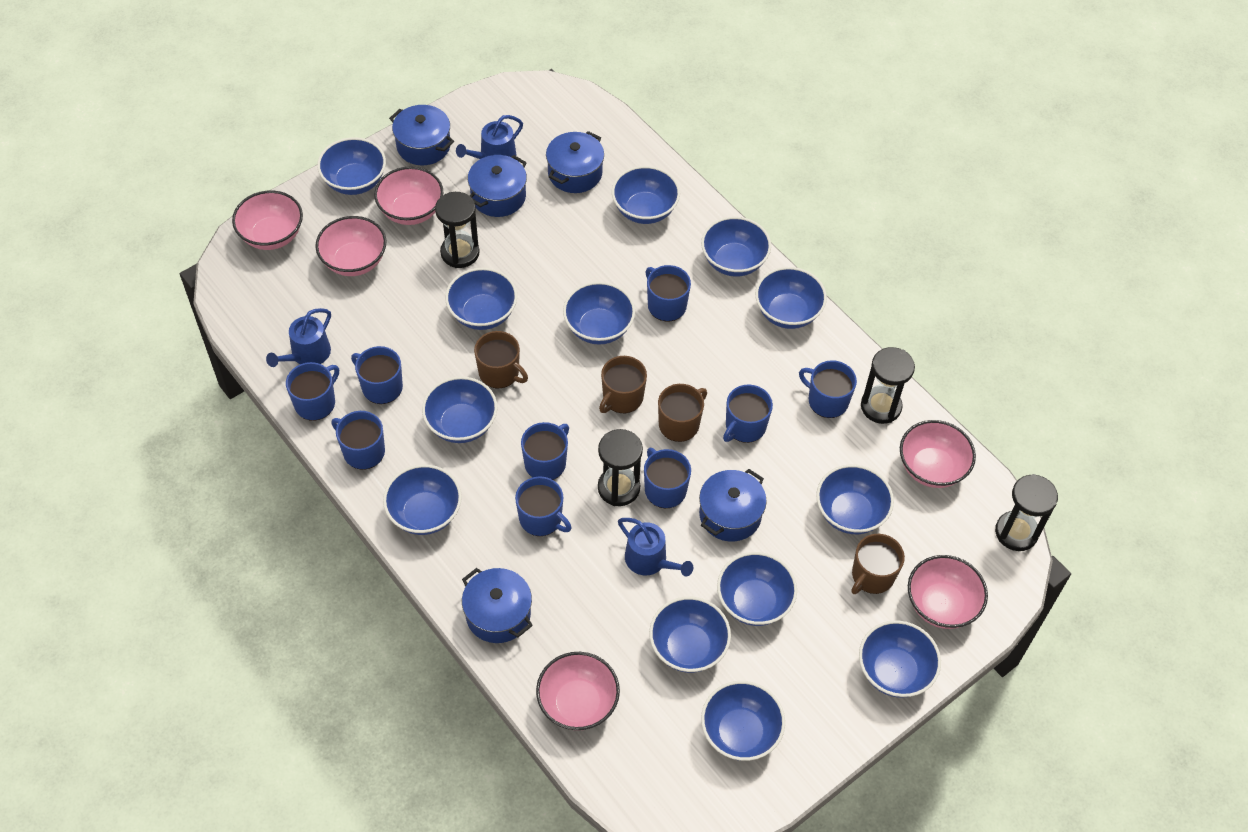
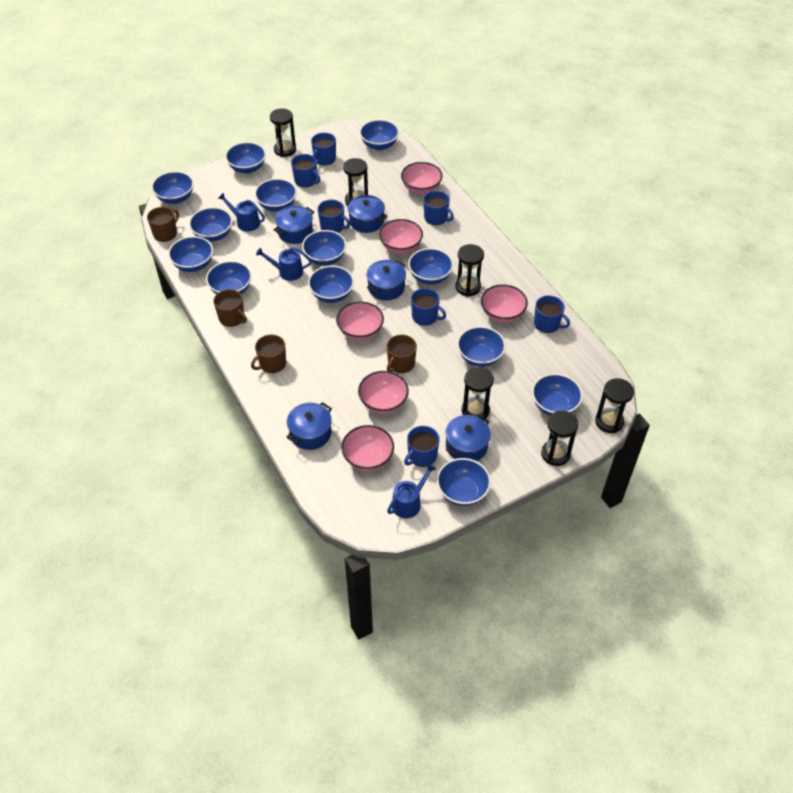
black hourglass: 4 -> 6
blue mug: 9 -> 7

